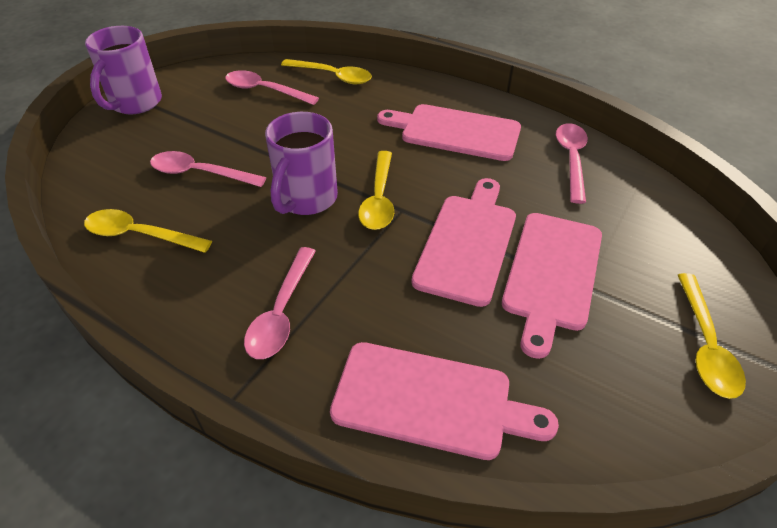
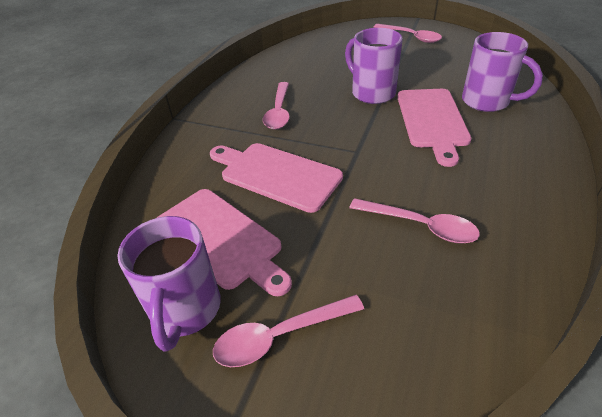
pink cutting board: 4 -> 3
purple mug: 2 -> 3
yellow spoon: 4 -> 0

